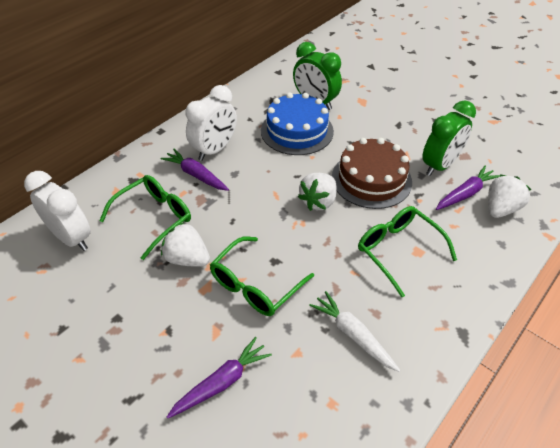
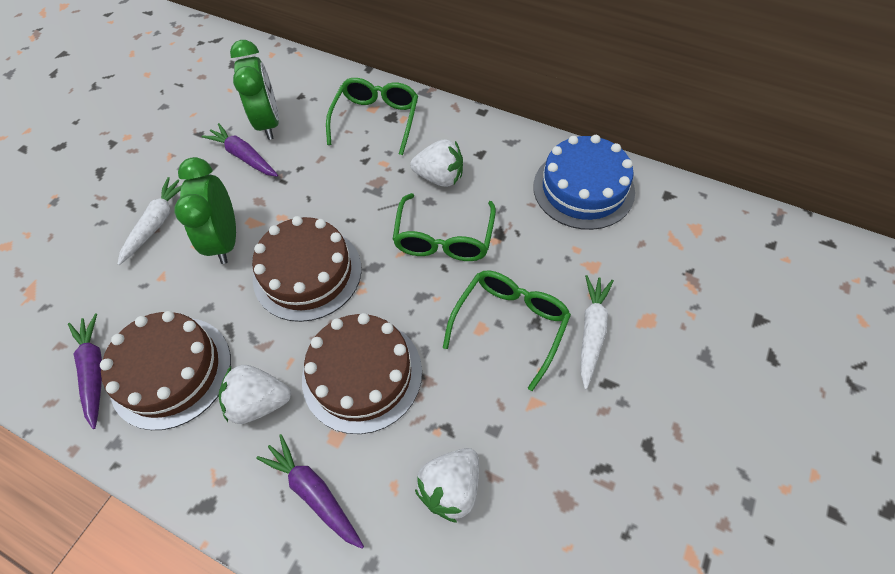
brown cake: 1 -> 3
white carrot: 1 -> 2
white clock: 2 -> 0

